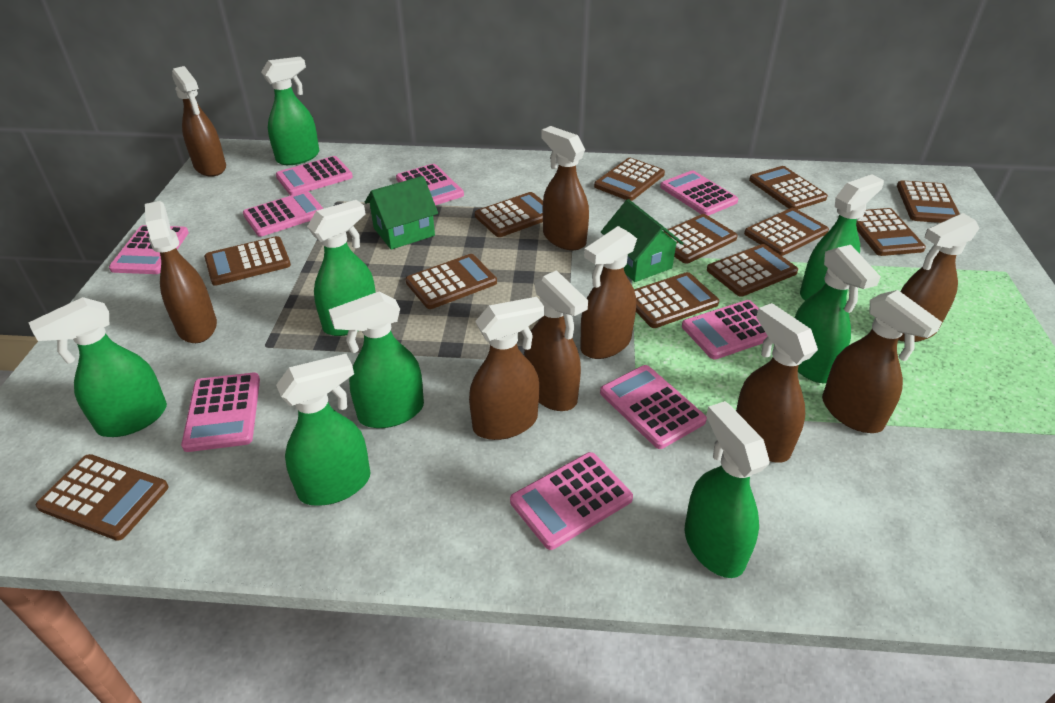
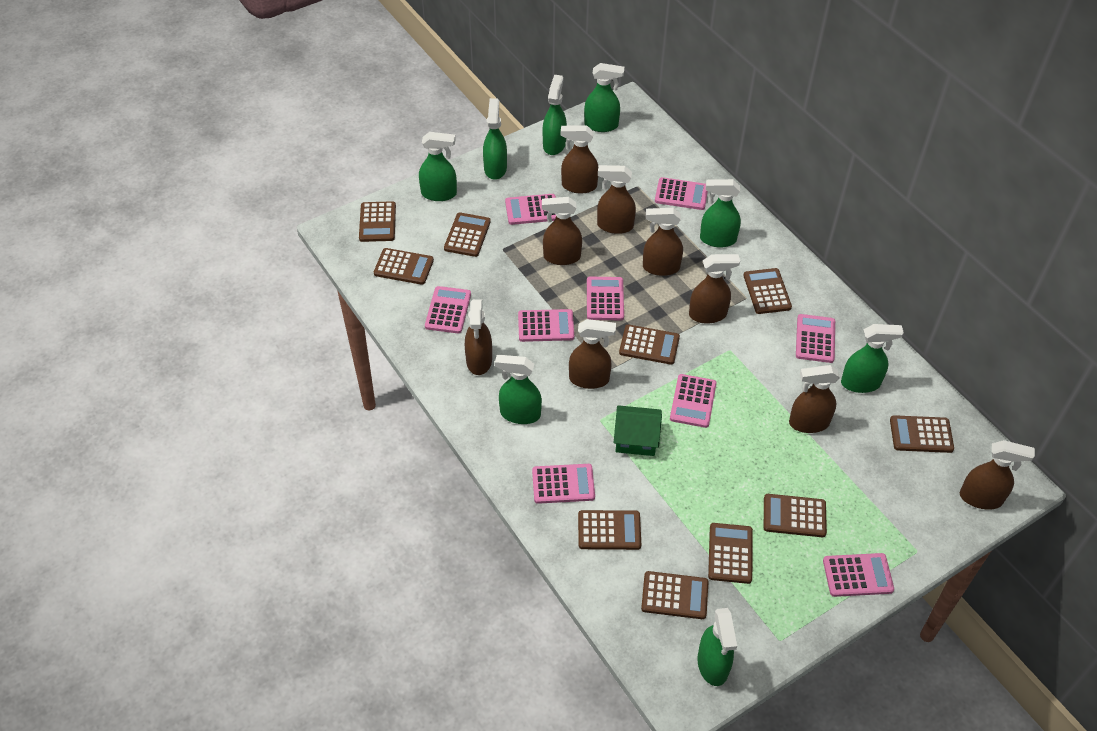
brown calculator: 12 -> 10
green house: 2 -> 1

